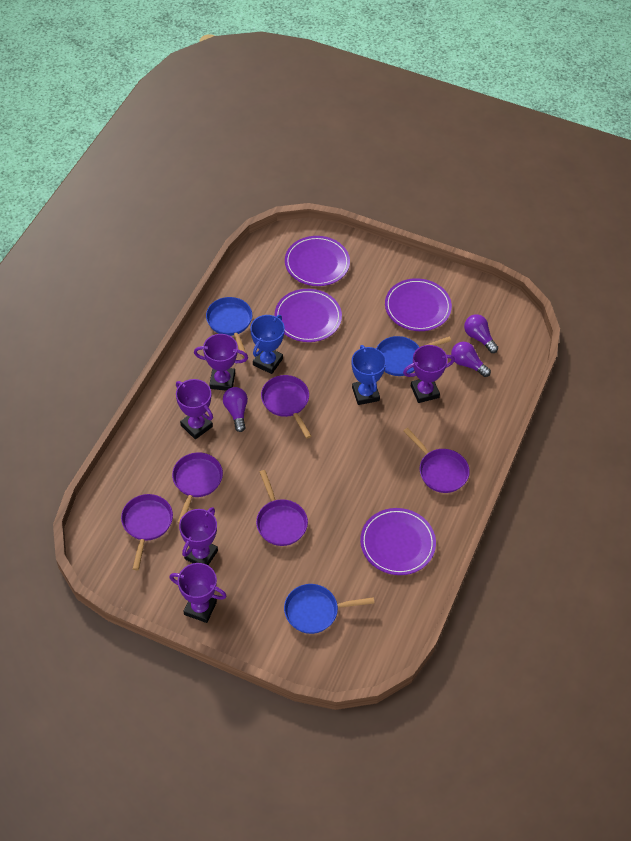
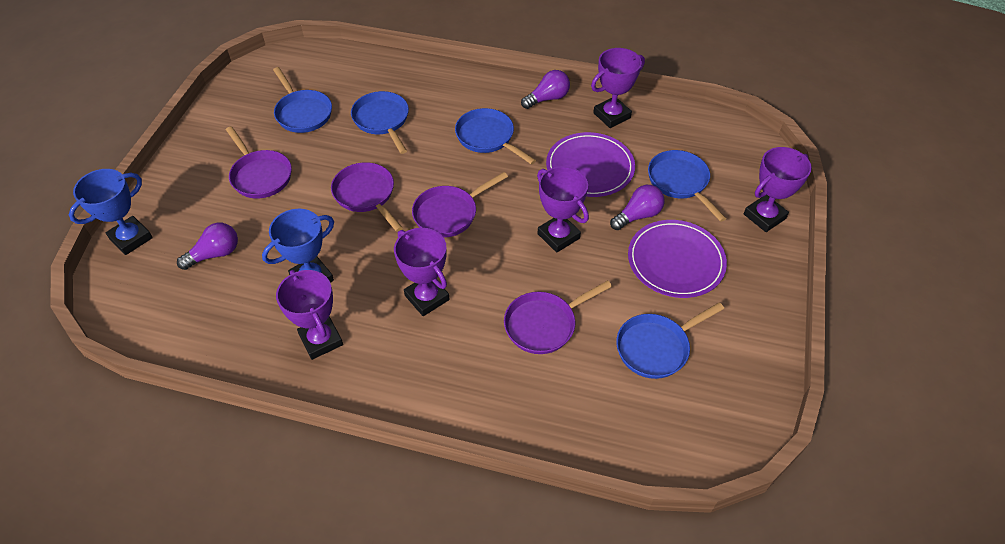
blue pan: 3 -> 5
purple pan: 5 -> 4
purple plate: 4 -> 2

